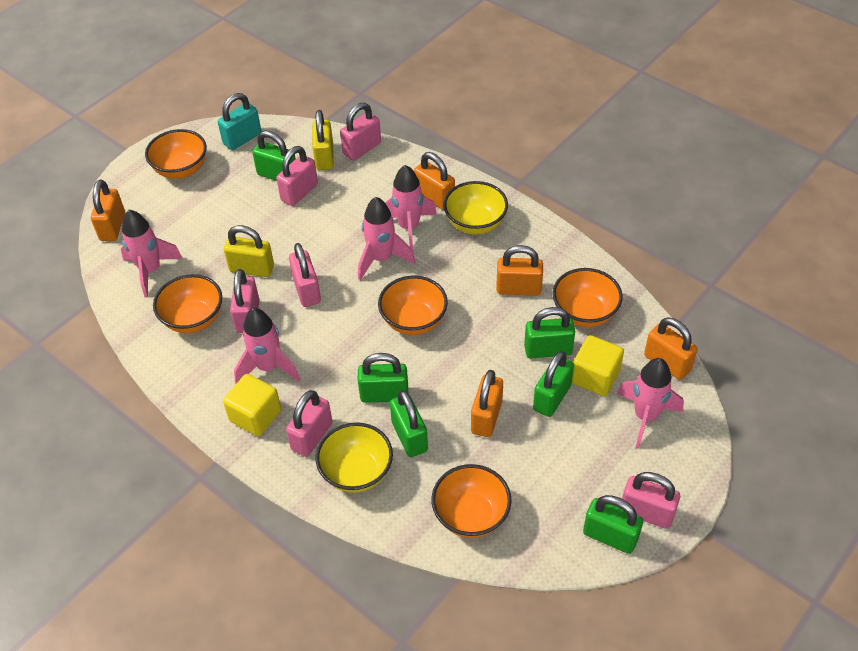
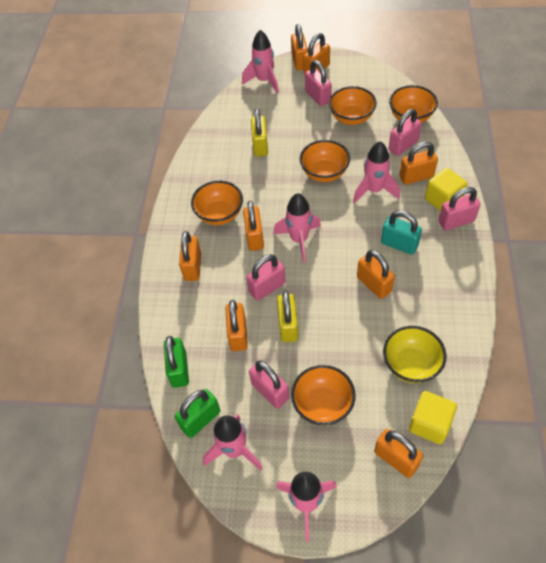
green padlock: 6 -> 2
orange padlock: 5 -> 8
pink padlock: 6 -> 5
yellow bowl: 2 -> 1

